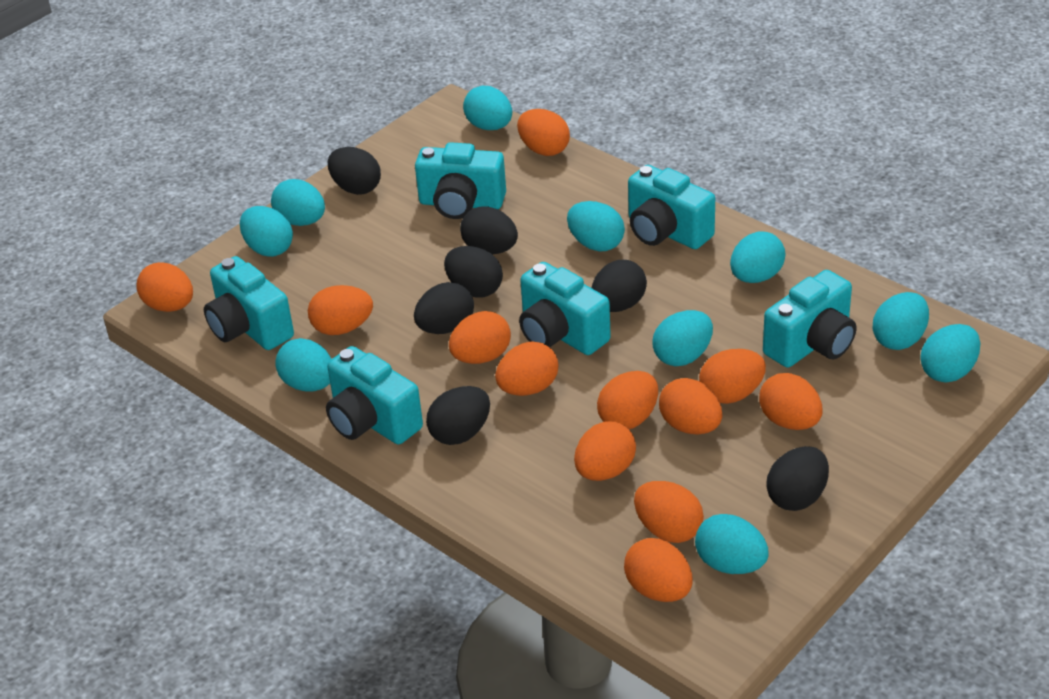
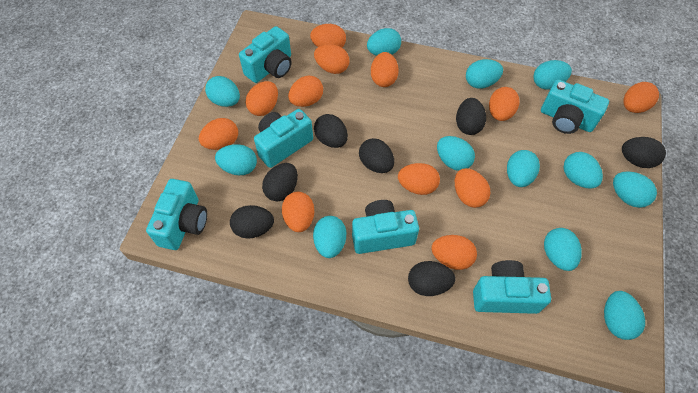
turquoise egg: 10 -> 12

